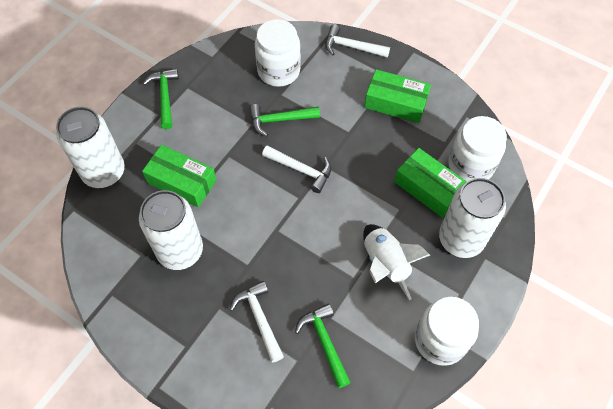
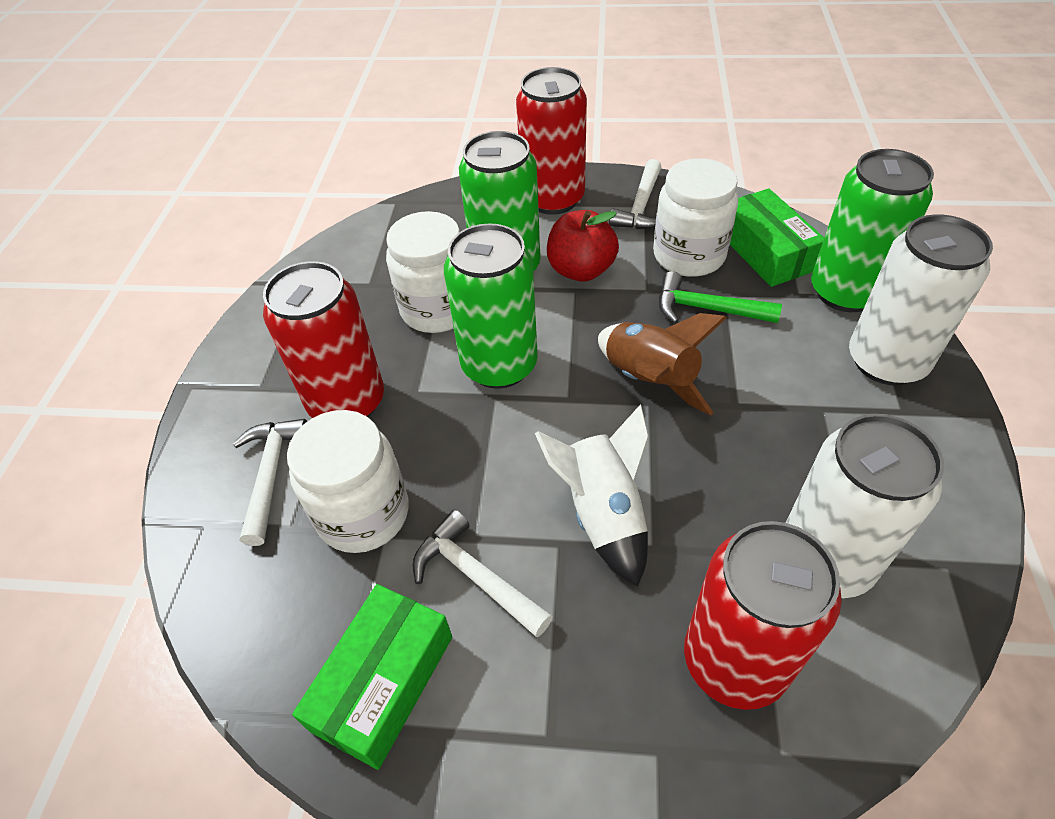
brown rocket: 0 -> 1
green box: 3 -> 2
green can: 0 -> 3
green hammer: 3 -> 1
red apple: 0 -> 1
red can: 0 -> 3
white can: 3 -> 2

